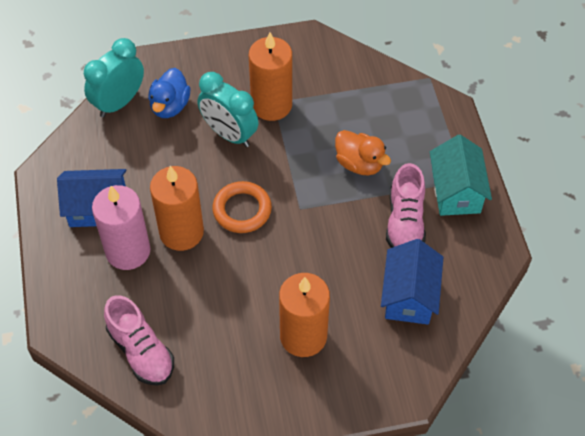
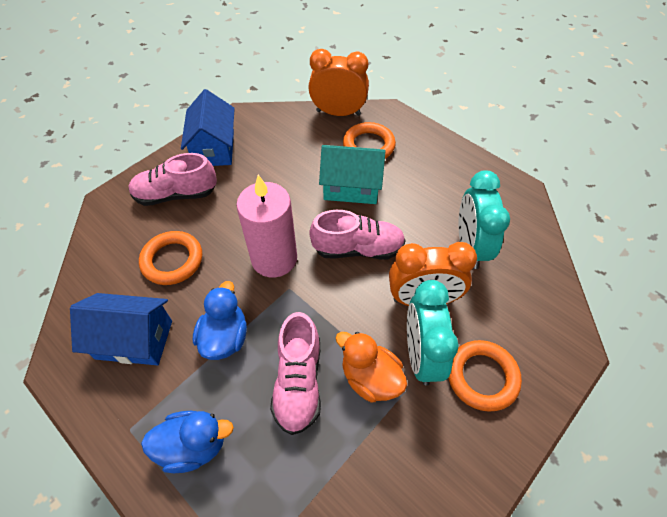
blue duck: 1 -> 2
orange candle: 3 -> 0
orange clock: 0 -> 2
orange ring: 1 -> 3
pink shoe: 2 -> 3

